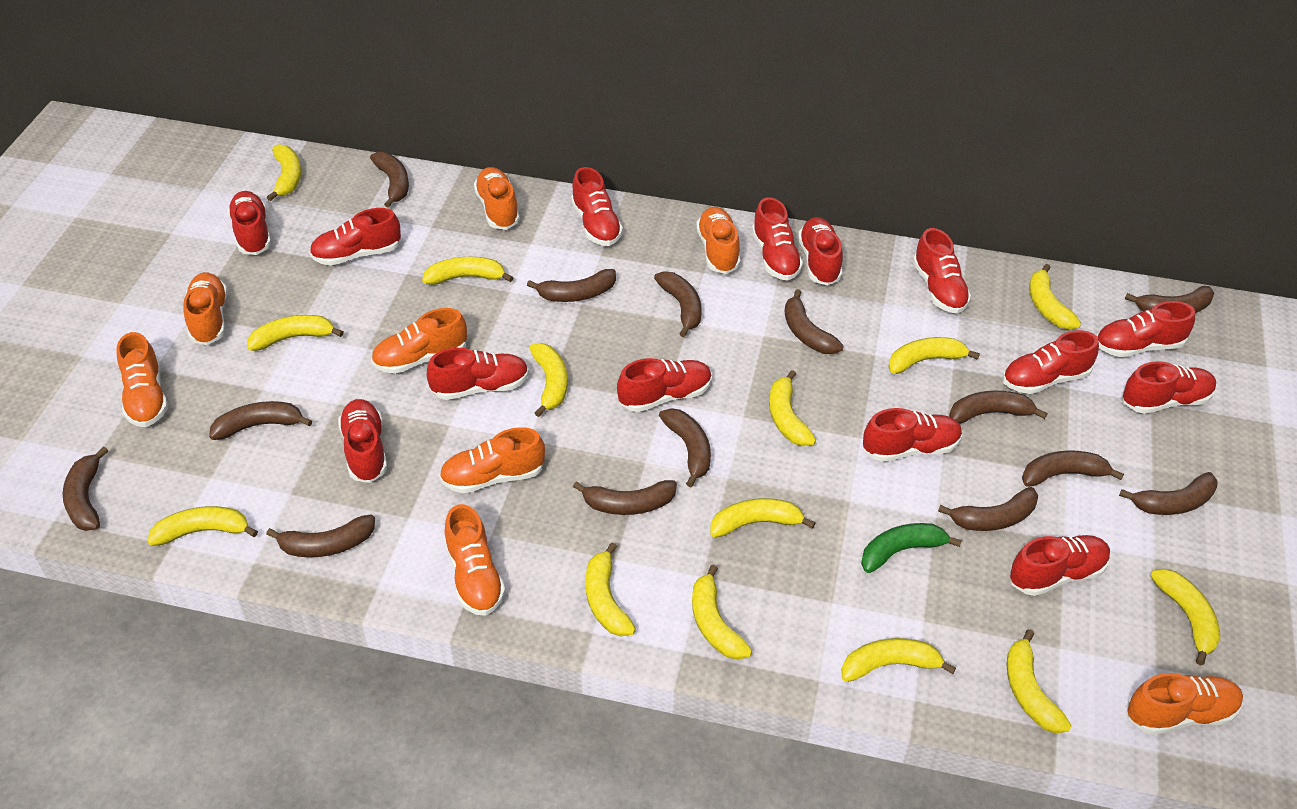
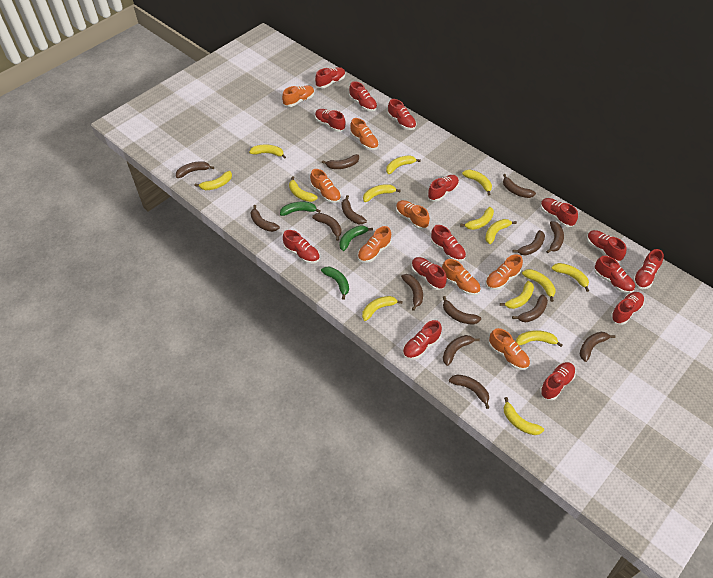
green banana: 1 -> 3
red shoe: 14 -> 15

